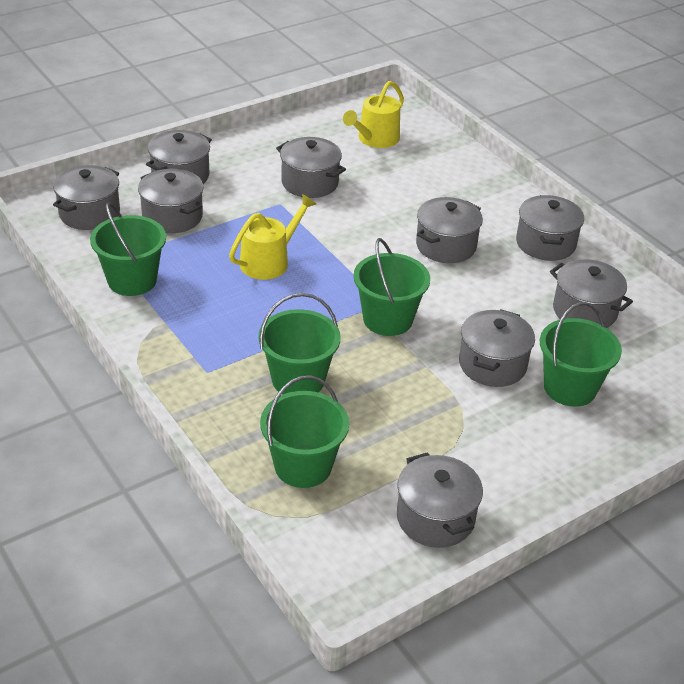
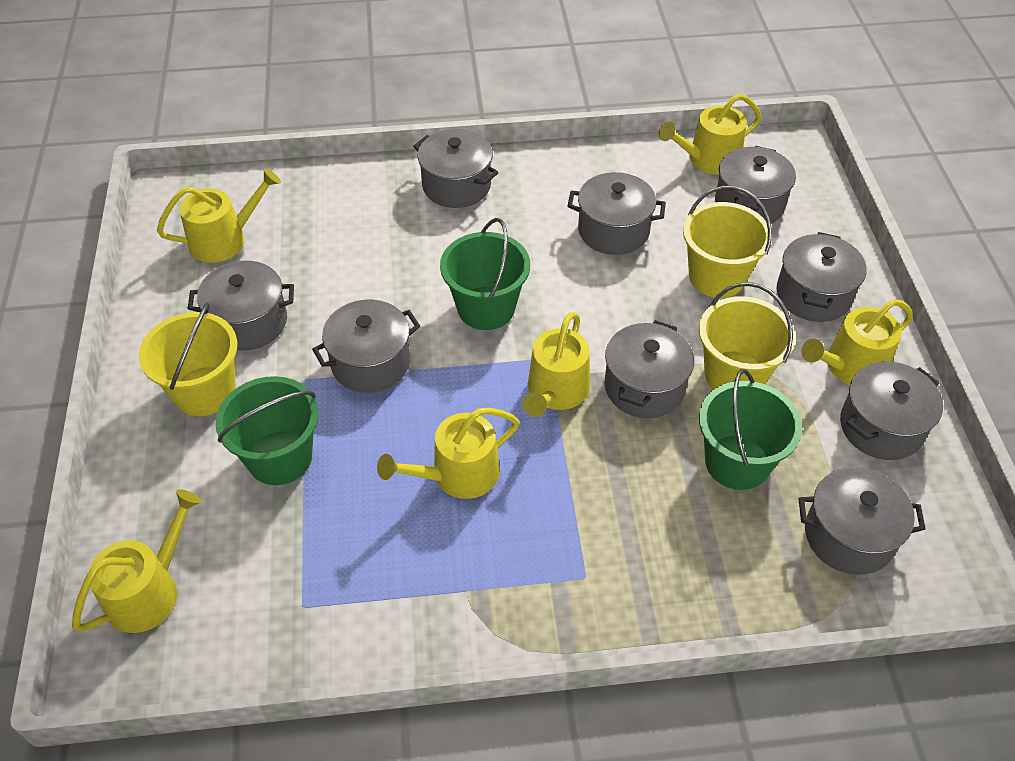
green bucket: 5 -> 3
yellow bucket: 0 -> 3
yellow watering can: 2 -> 6

